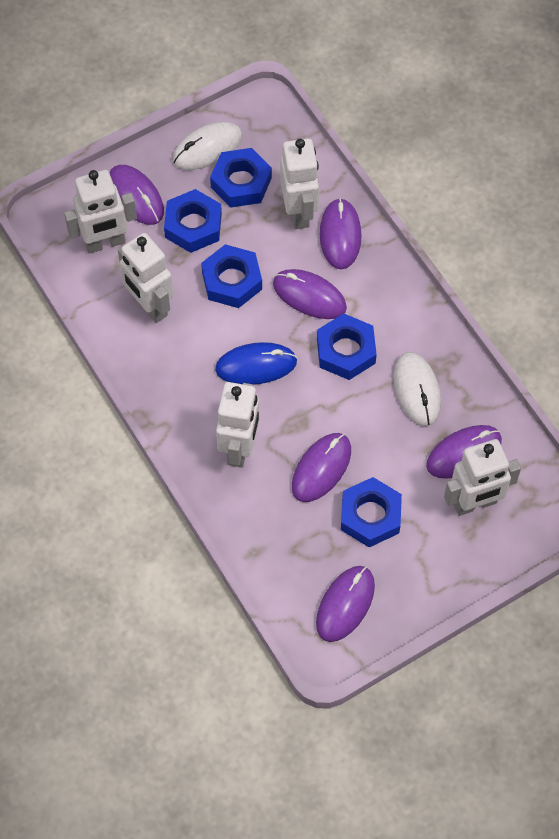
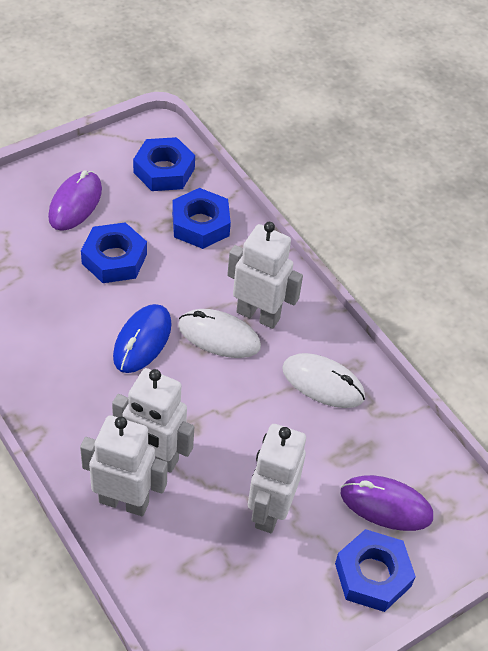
blue nut: 5 -> 4
purple mouse: 6 -> 2
white robot: 5 -> 4

